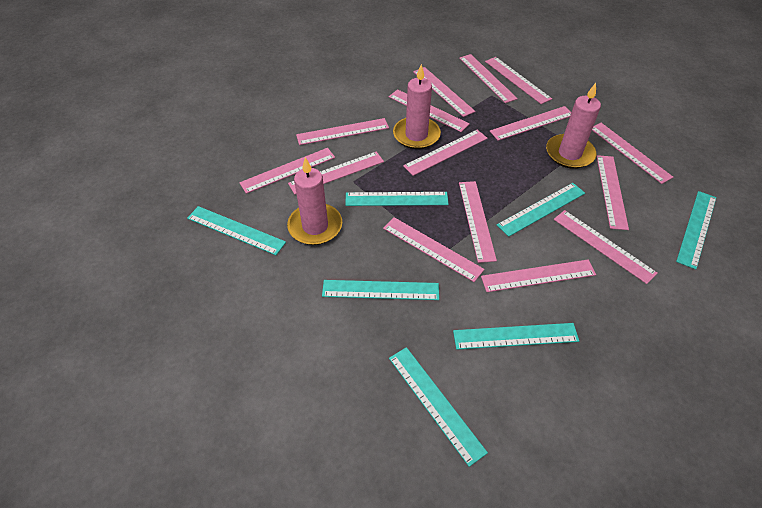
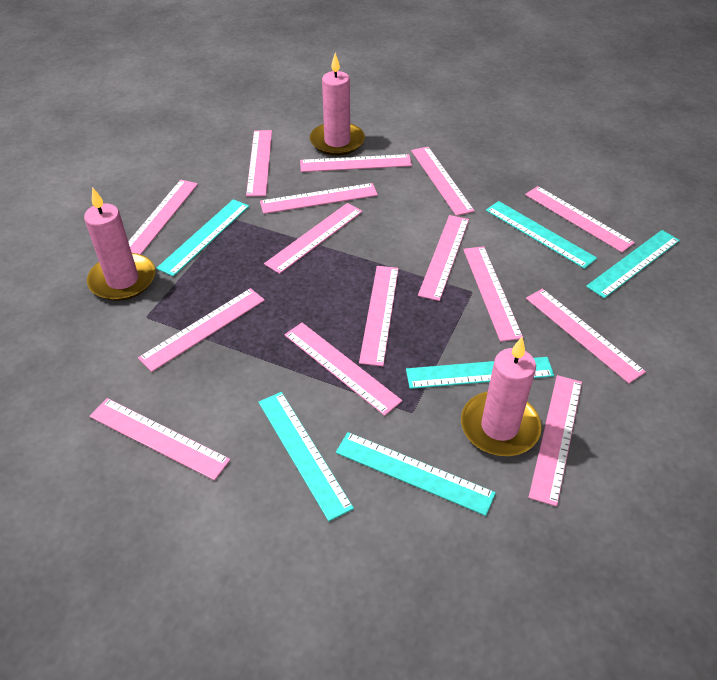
turquoise ruler: 7 -> 6

